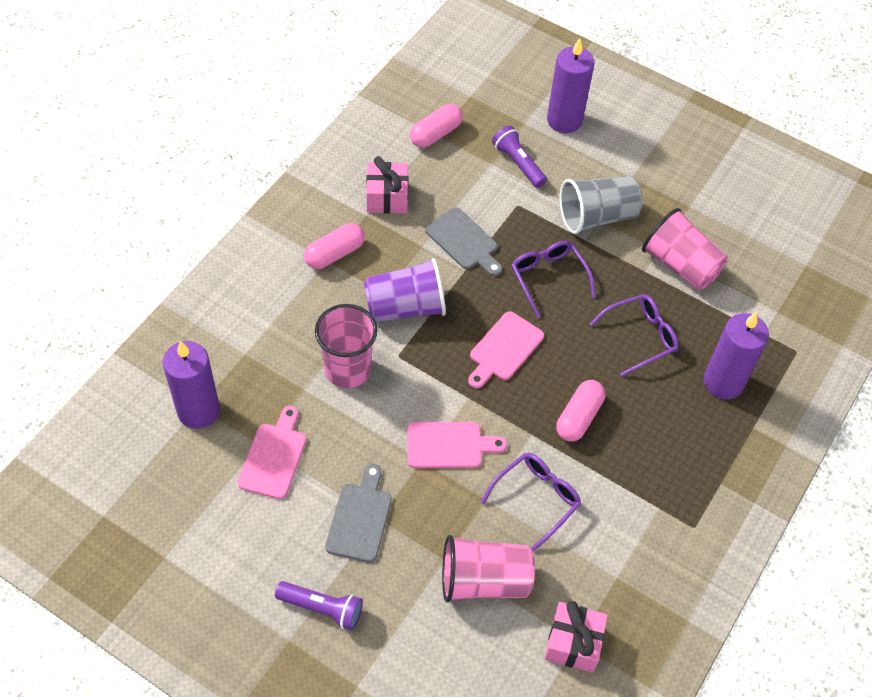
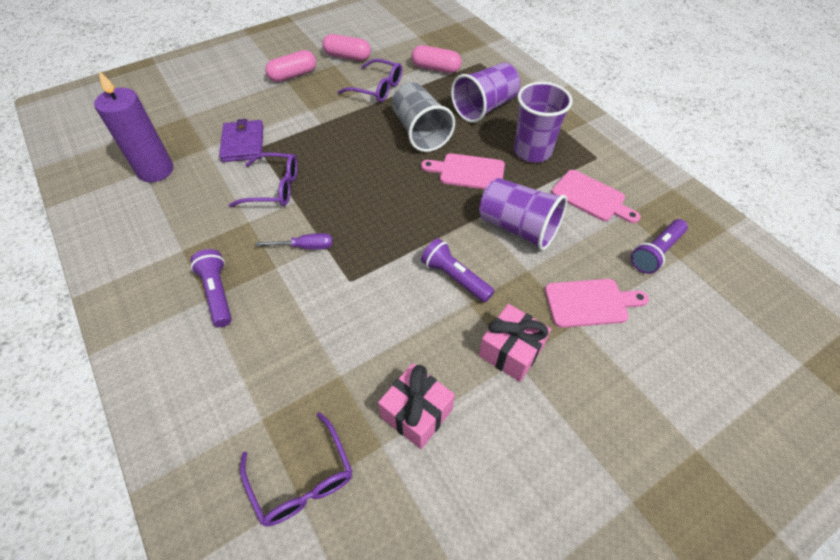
grey cutting board: 2 -> 0
pink cup: 3 -> 0
purple candle: 3 -> 1
purple cup: 1 -> 3
purple flashlight: 2 -> 3
purple screwdriver: 0 -> 1
purple wallet: 0 -> 1

